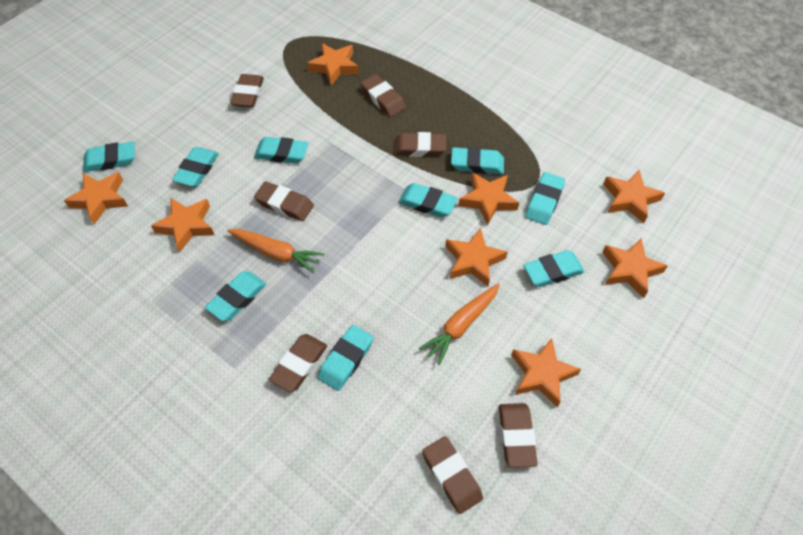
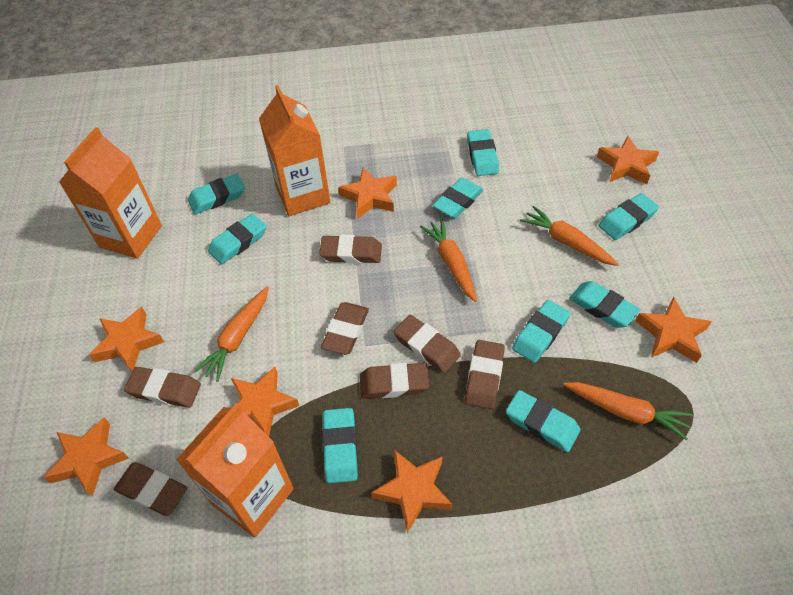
orange carrot: 2 -> 4
orange carton: 0 -> 3
orange star: 8 -> 7

